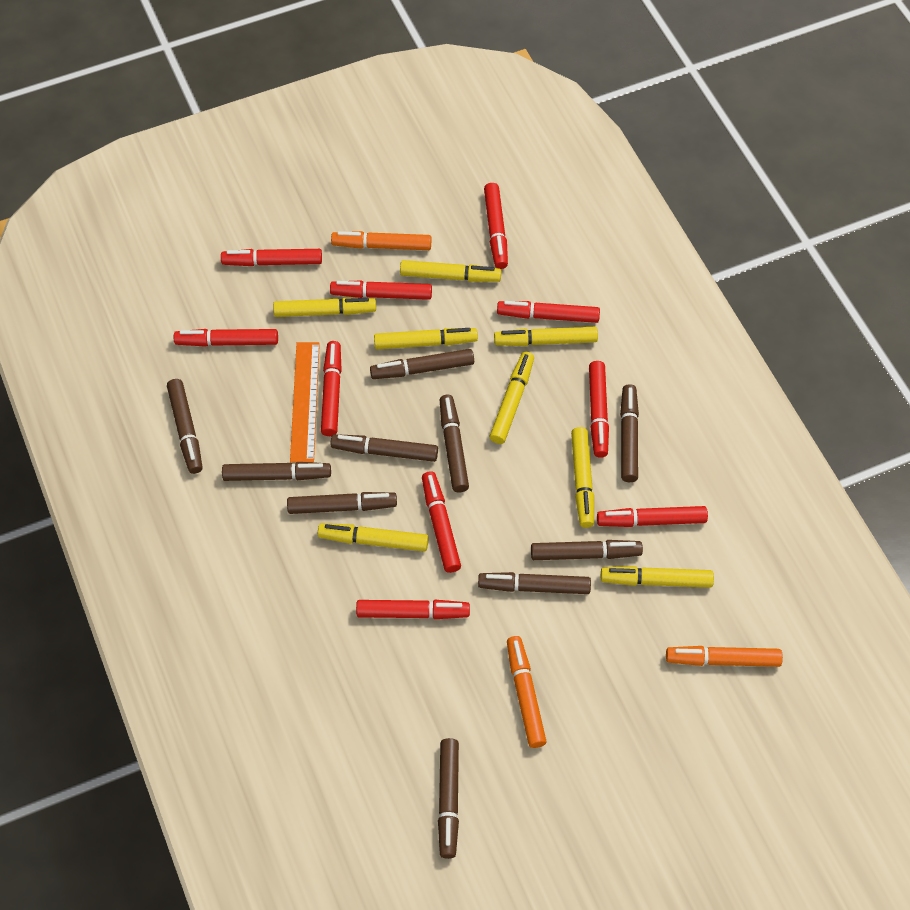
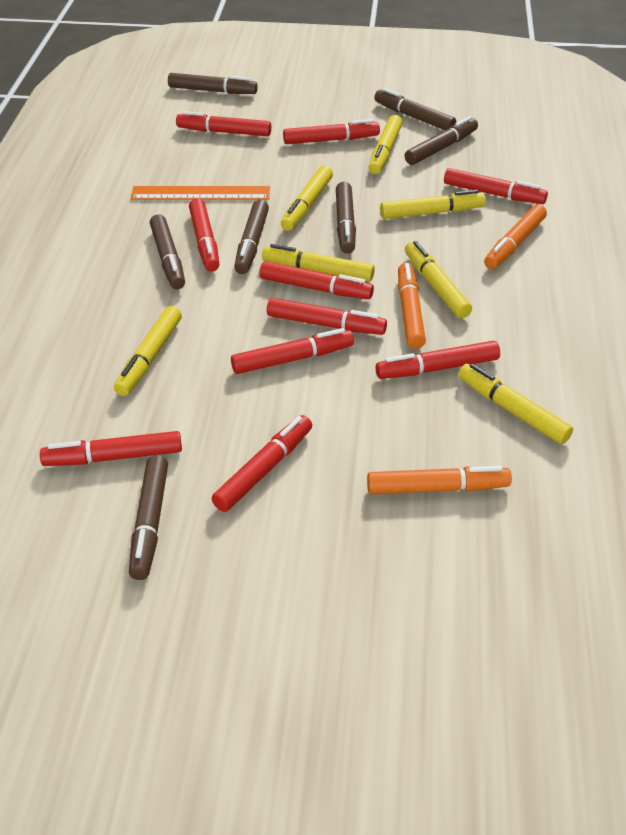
brown marker: 10 -> 7
yellow marker: 8 -> 7

